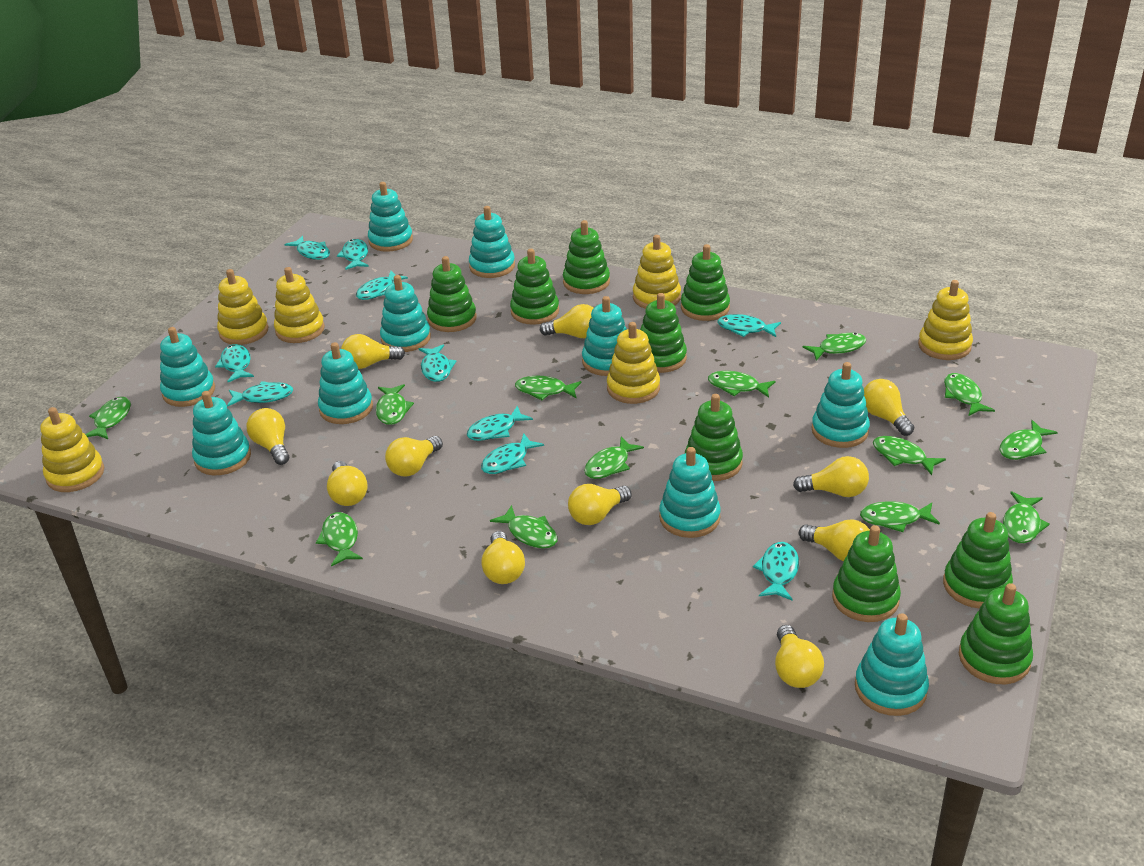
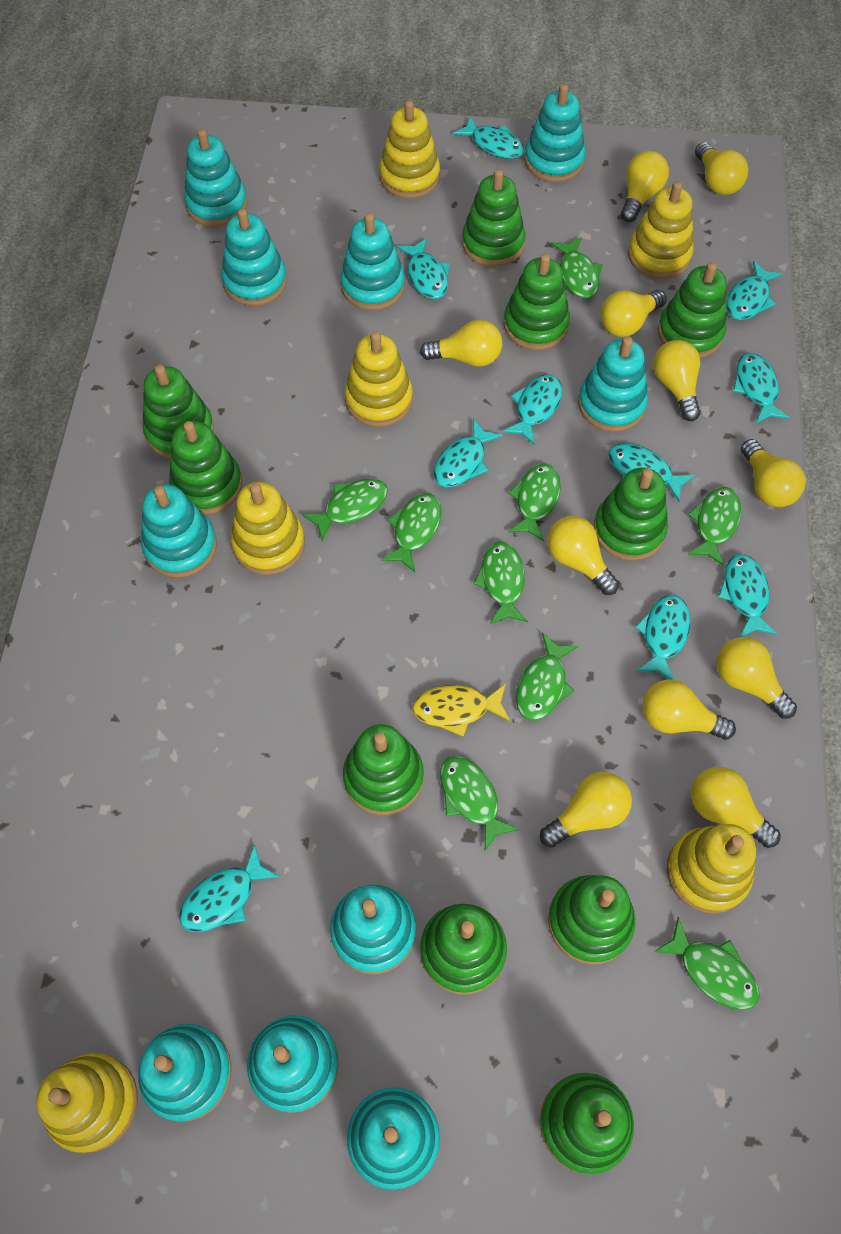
green fish: 13 -> 9
green stacking toy: 9 -> 10
yellow fish: 0 -> 1

